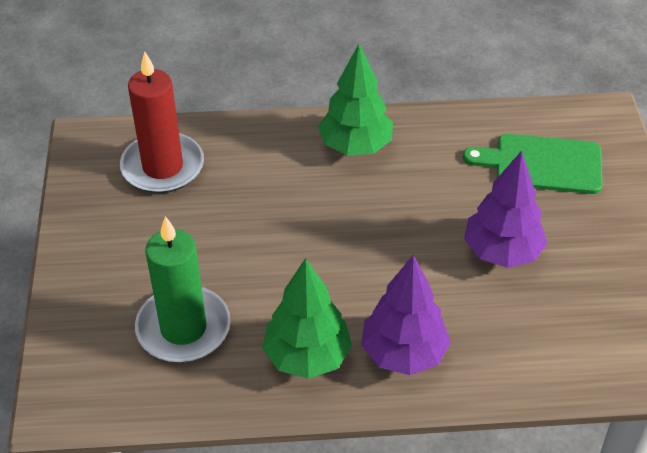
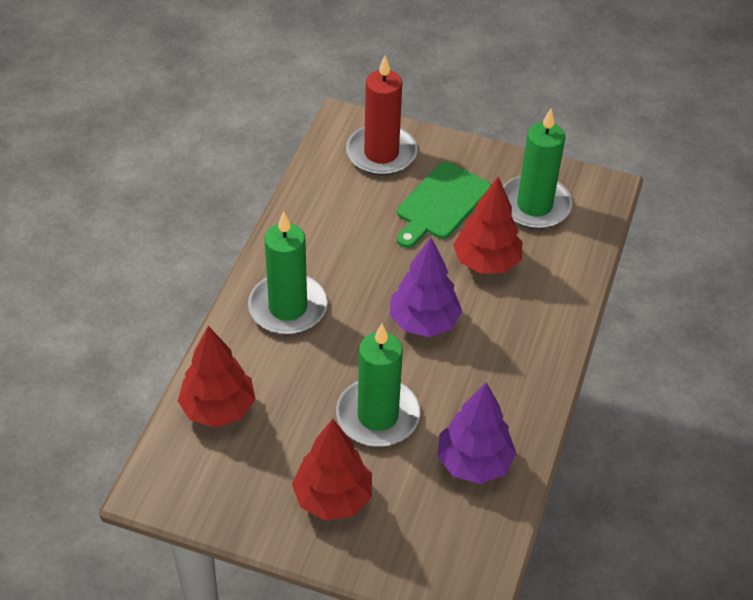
green candle: 1 -> 3
green tree: 2 -> 0
red tree: 0 -> 3

